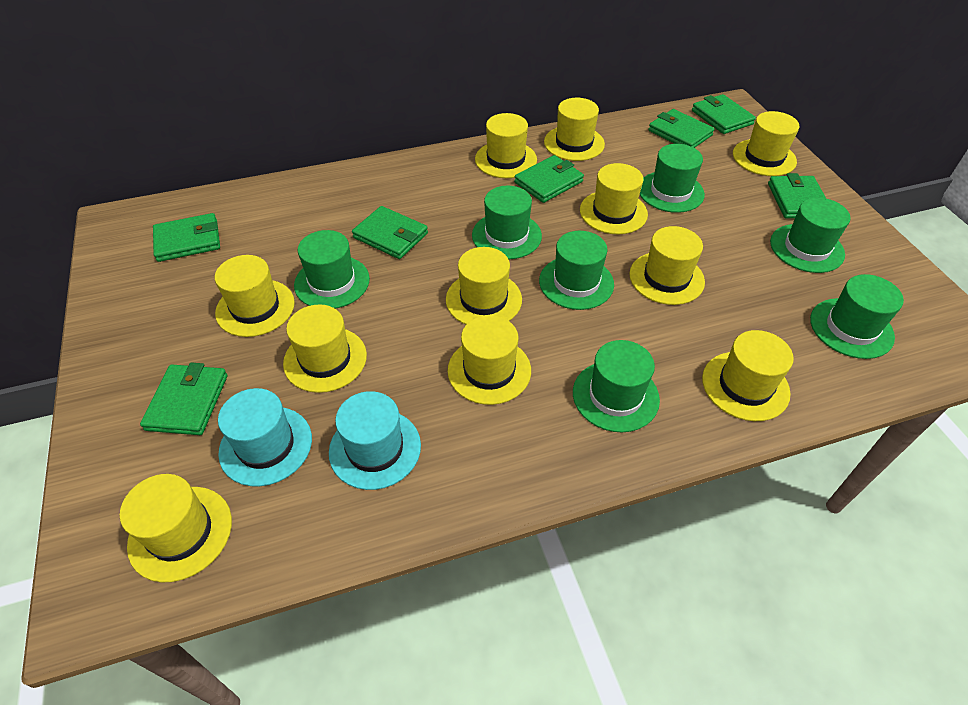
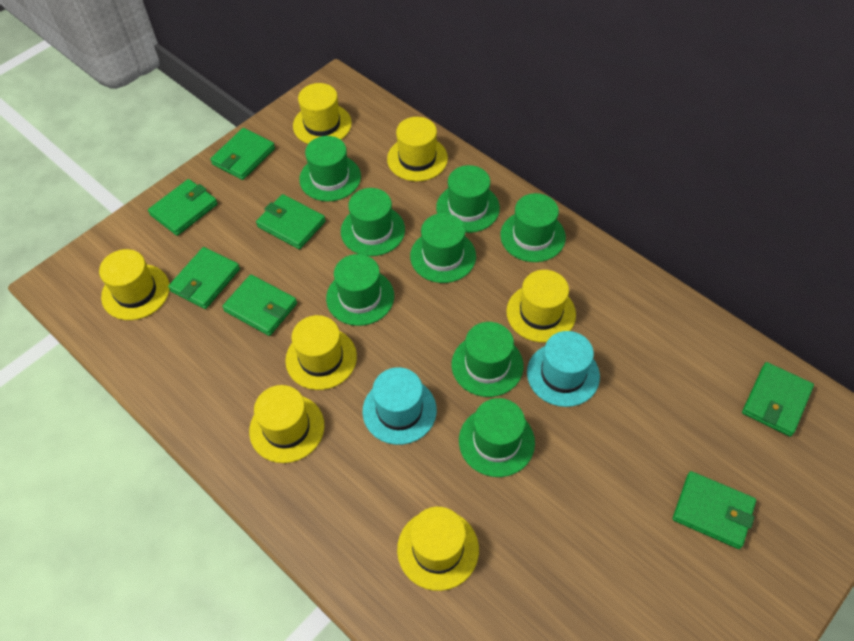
green hat: 7 -> 8
yellow hat: 11 -> 7

